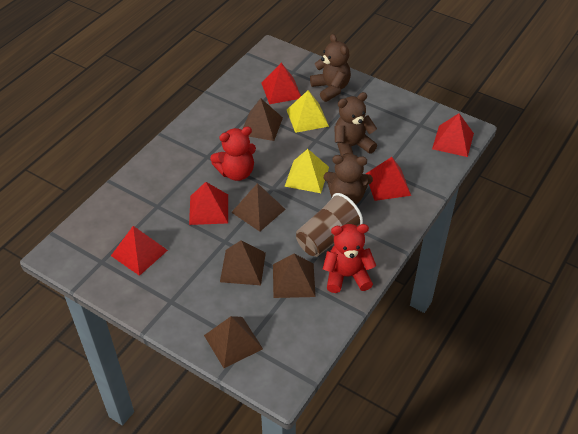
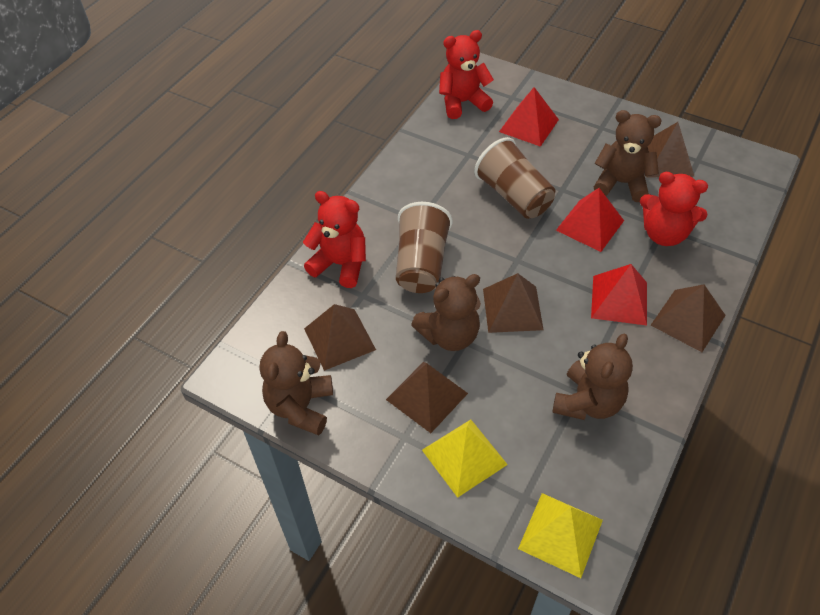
brown cup: 1 -> 2
brown teddy bear: 3 -> 4
red pyramid: 5 -> 3
red teddy bear: 2 -> 3

